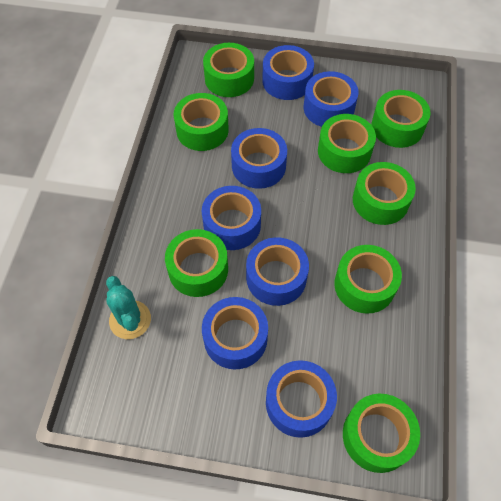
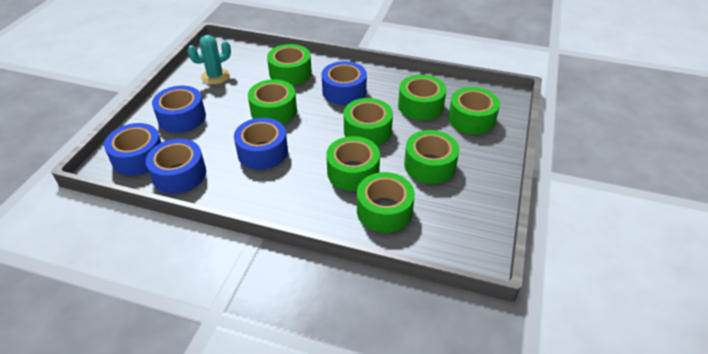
blue tape: 7 -> 5

